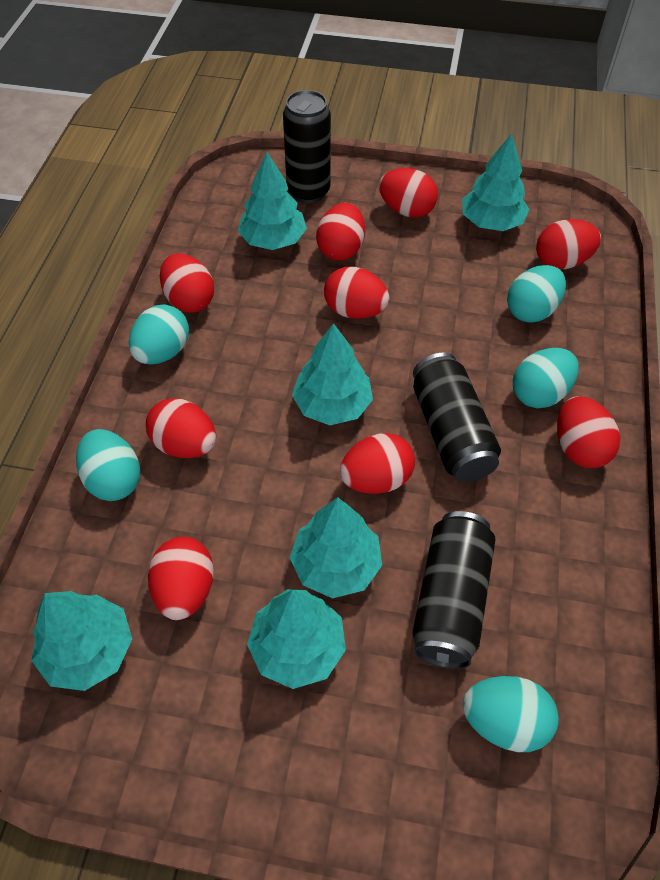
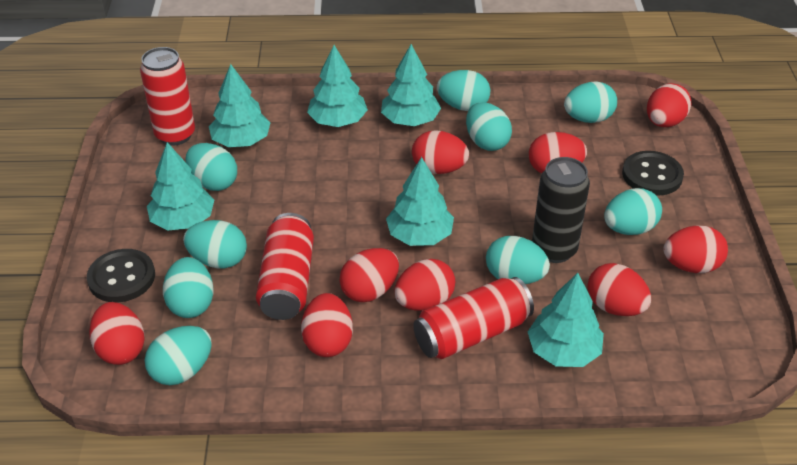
black button: 0 -> 2
black can: 3 -> 1
red can: 0 -> 3
turquoise egg: 5 -> 9

